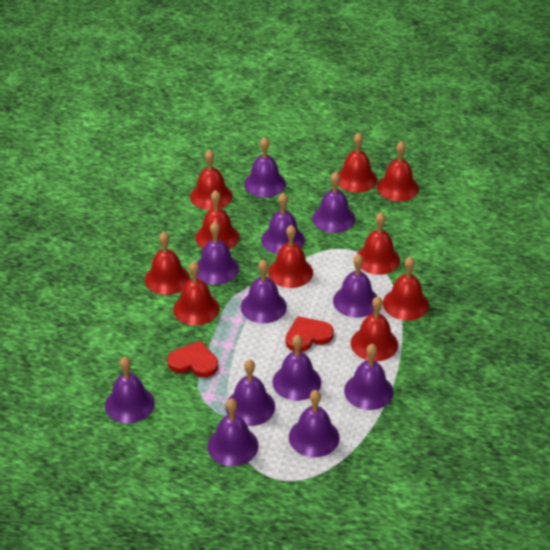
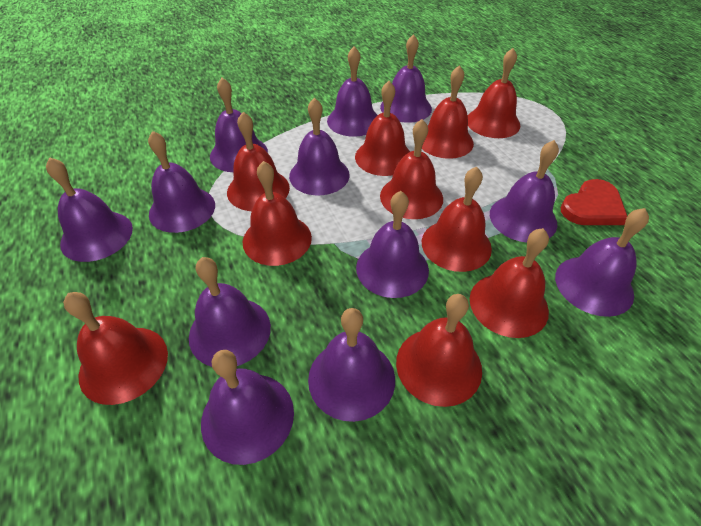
red heart: 2 -> 1

